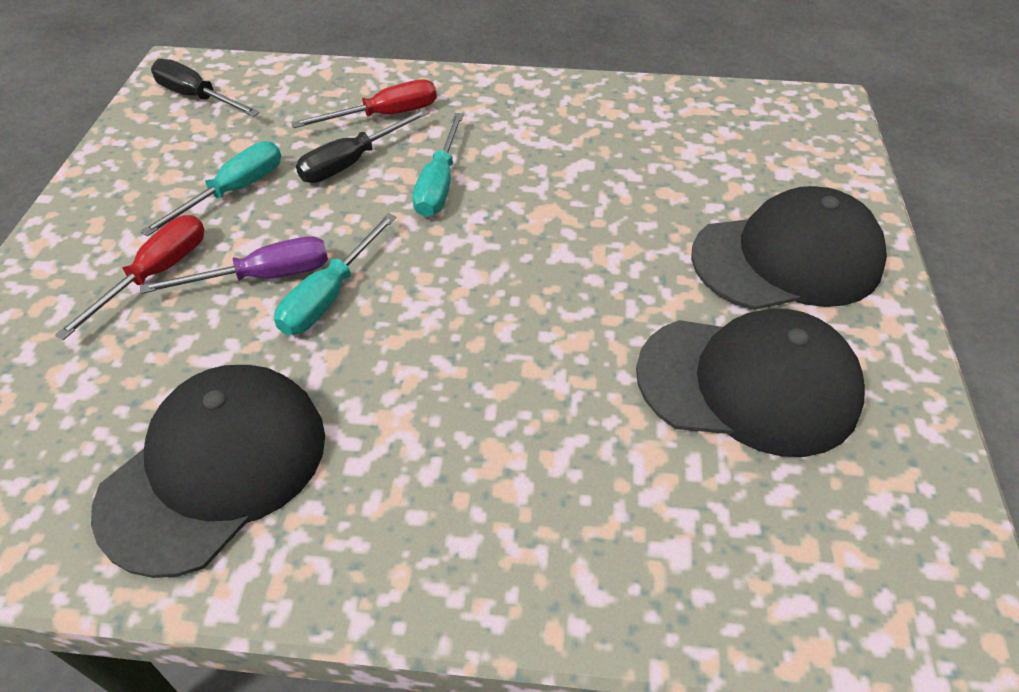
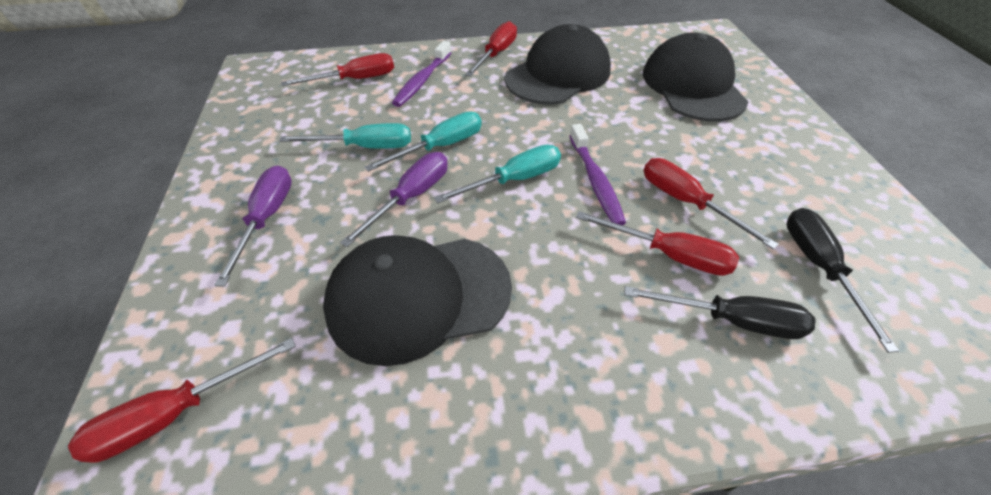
purple screwdriver: 1 -> 2
purple toothbrush: 0 -> 2
red screwdriver: 2 -> 5

